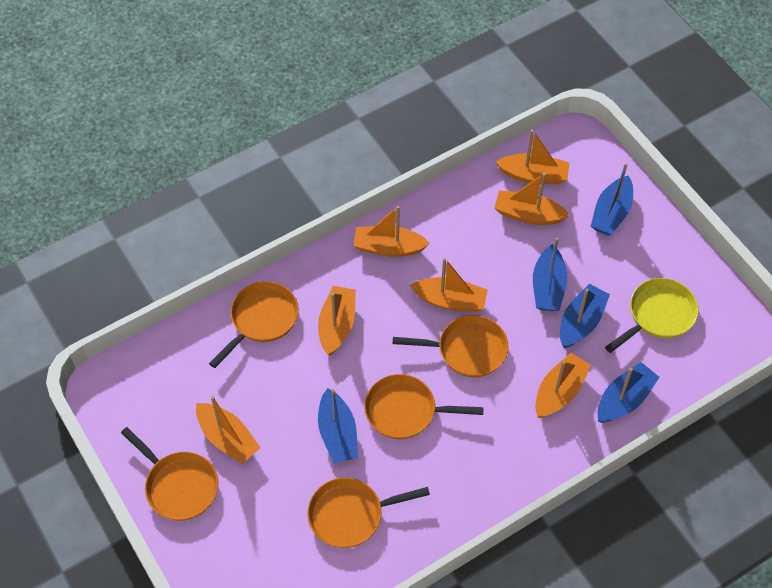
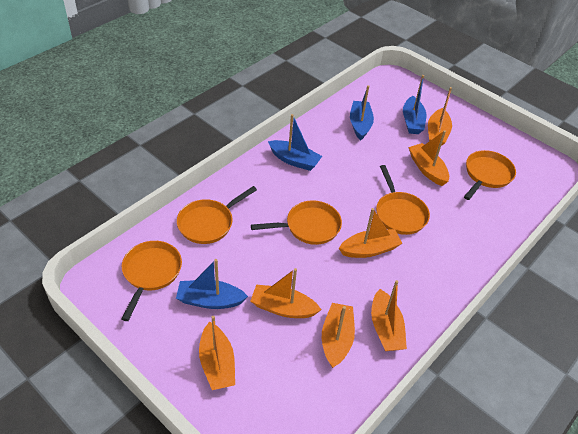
blue boat: 5 -> 4
yellow pan: 1 -> 0

